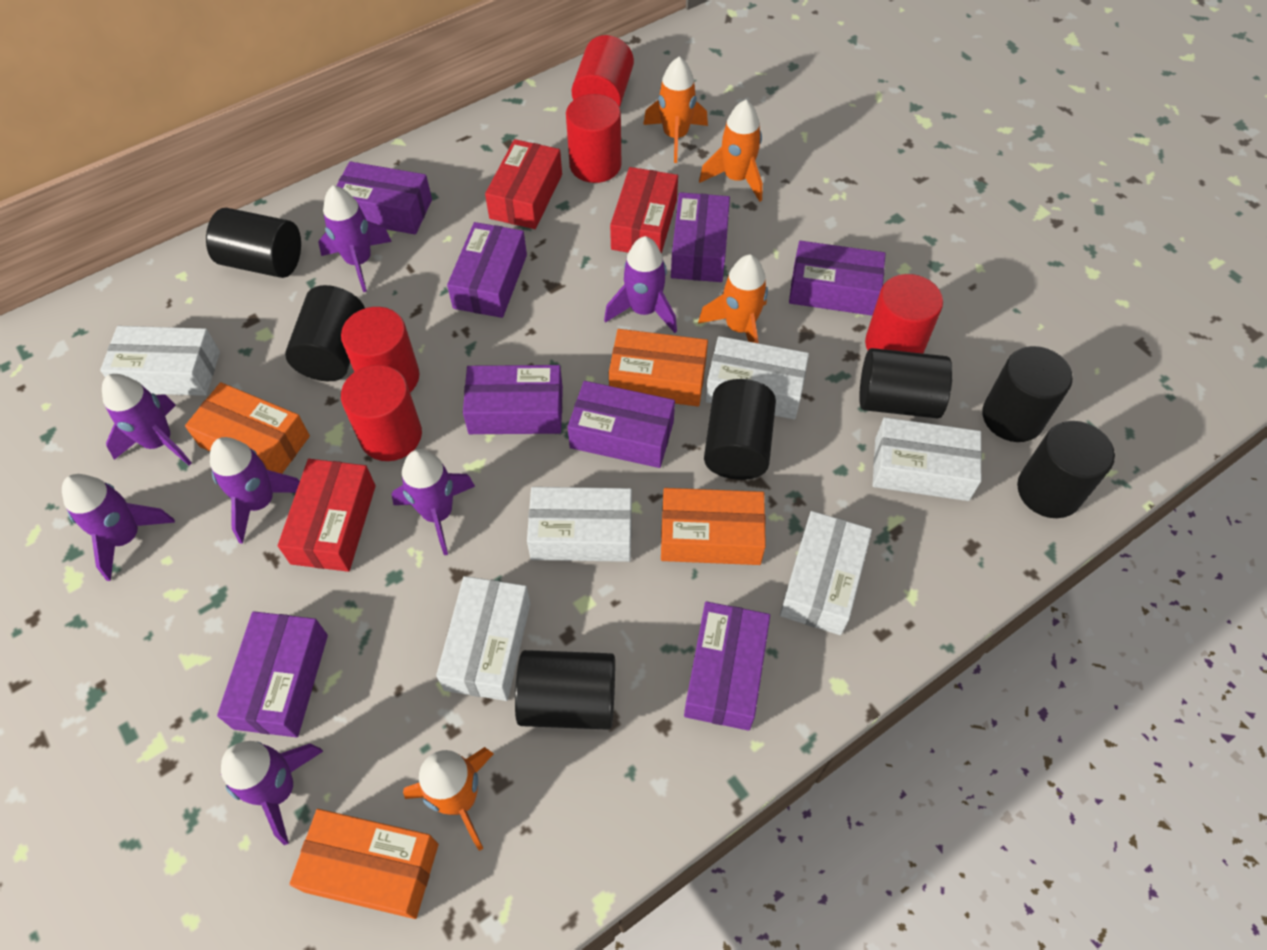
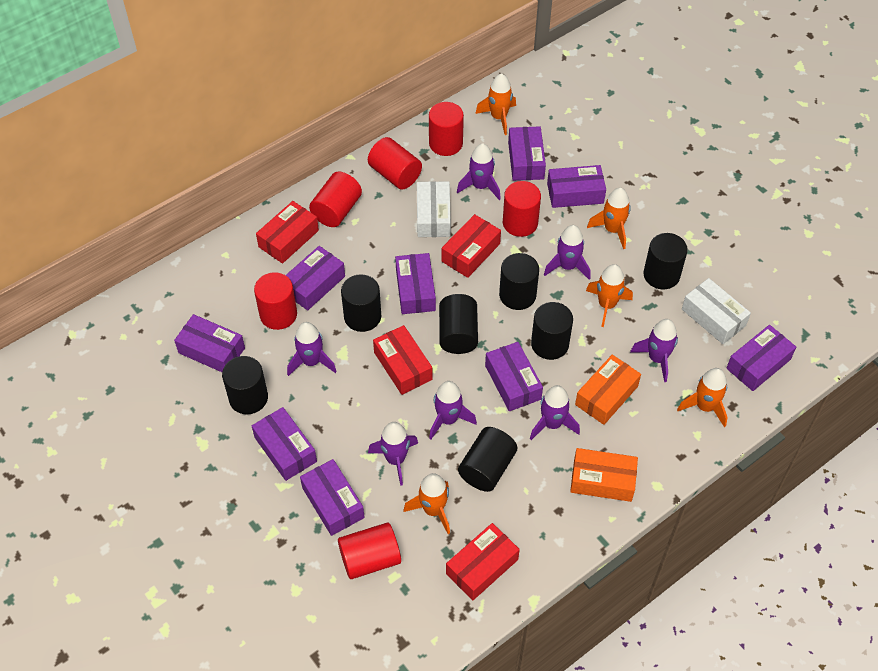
orange box: 4 -> 2
orange rocket: 4 -> 5
purple box: 8 -> 9
red box: 3 -> 4
red cylinder: 5 -> 6
white box: 6 -> 2

